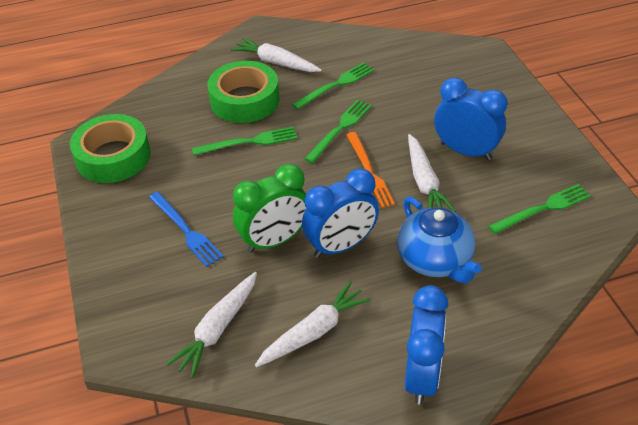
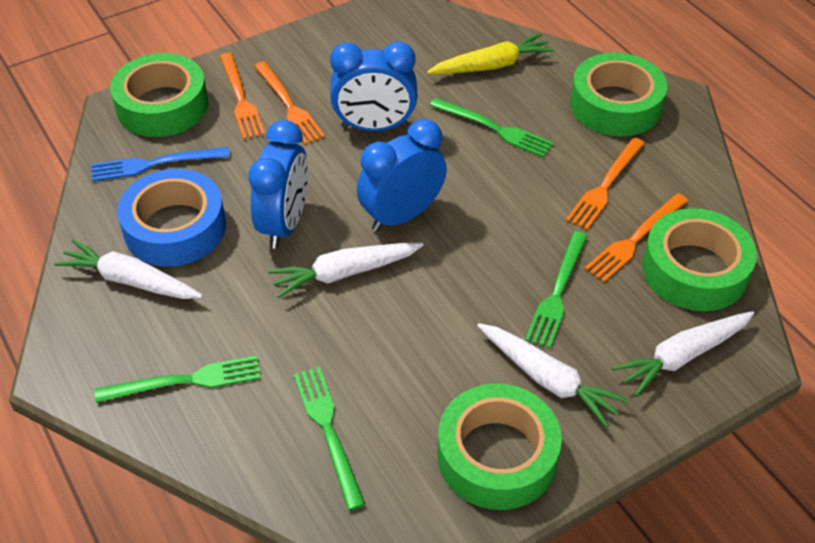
blue tape: 0 -> 1
blue teapot: 1 -> 0
green clock: 1 -> 0
green tape: 2 -> 4
orange fork: 1 -> 4
yellow carrot: 0 -> 1

